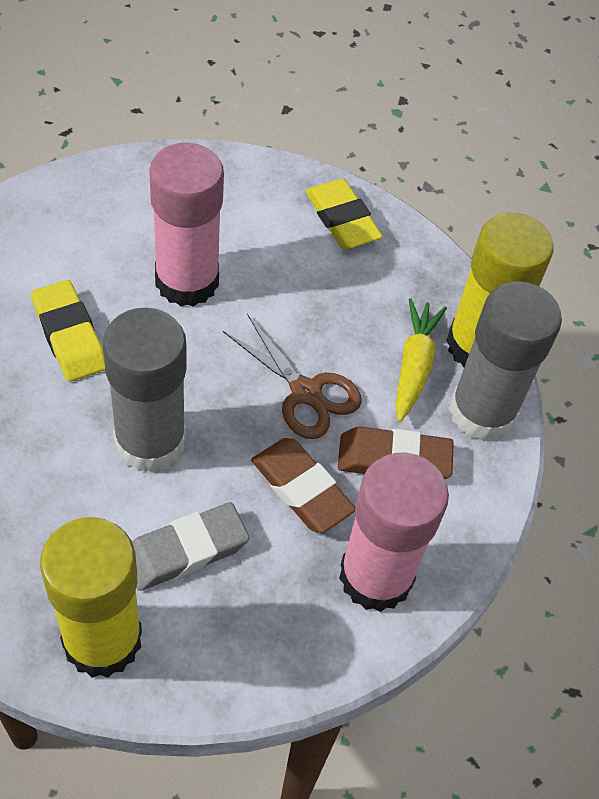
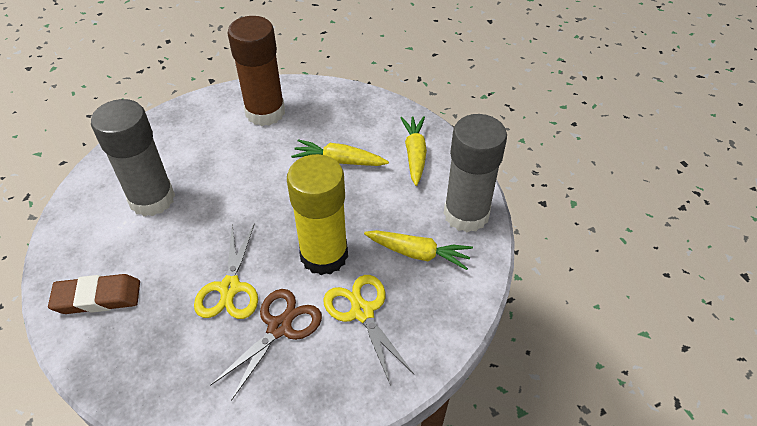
brown eraser: 2 -> 1
brown glue stick: 0 -> 1
grey eraser: 1 -> 0
pink glue stick: 2 -> 0
yellow carrot: 1 -> 3
yellow eraser: 2 -> 0
yellow glue stick: 2 -> 1
yellow scissors: 0 -> 2

